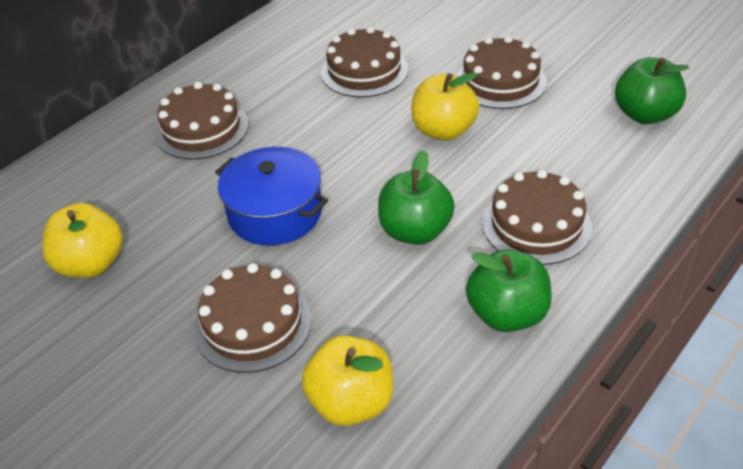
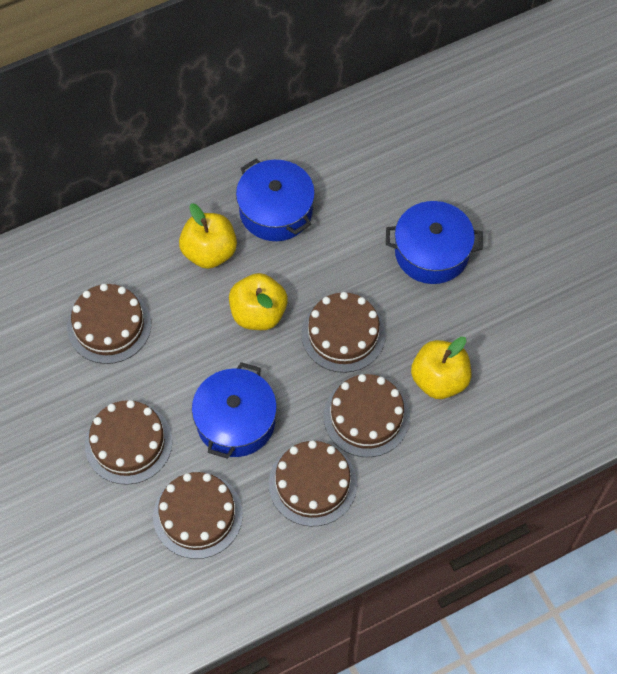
blue pot: 1 -> 3
brown cake: 5 -> 6
green apple: 3 -> 0

